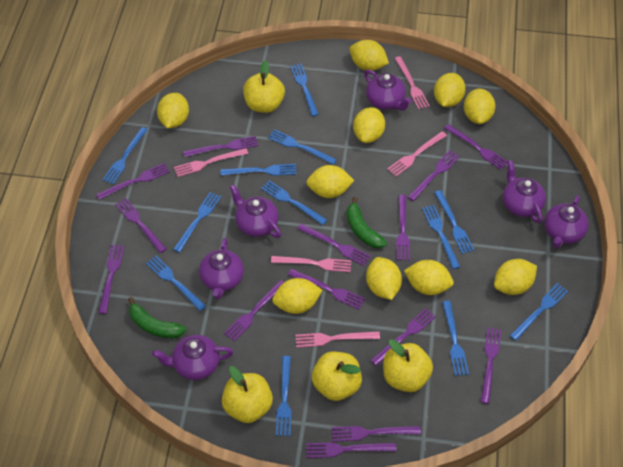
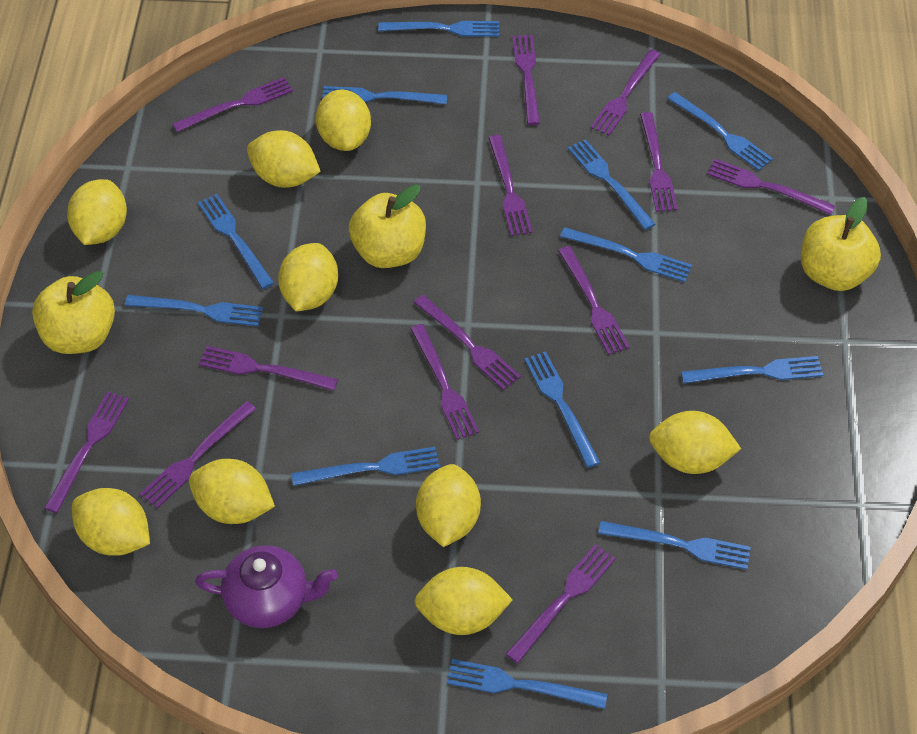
green banana: 2 -> 0
pink fork: 5 -> 0
purple fork: 14 -> 13
purple teapot: 6 -> 1
yellow apple: 4 -> 3
yellow lemon: 10 -> 9

